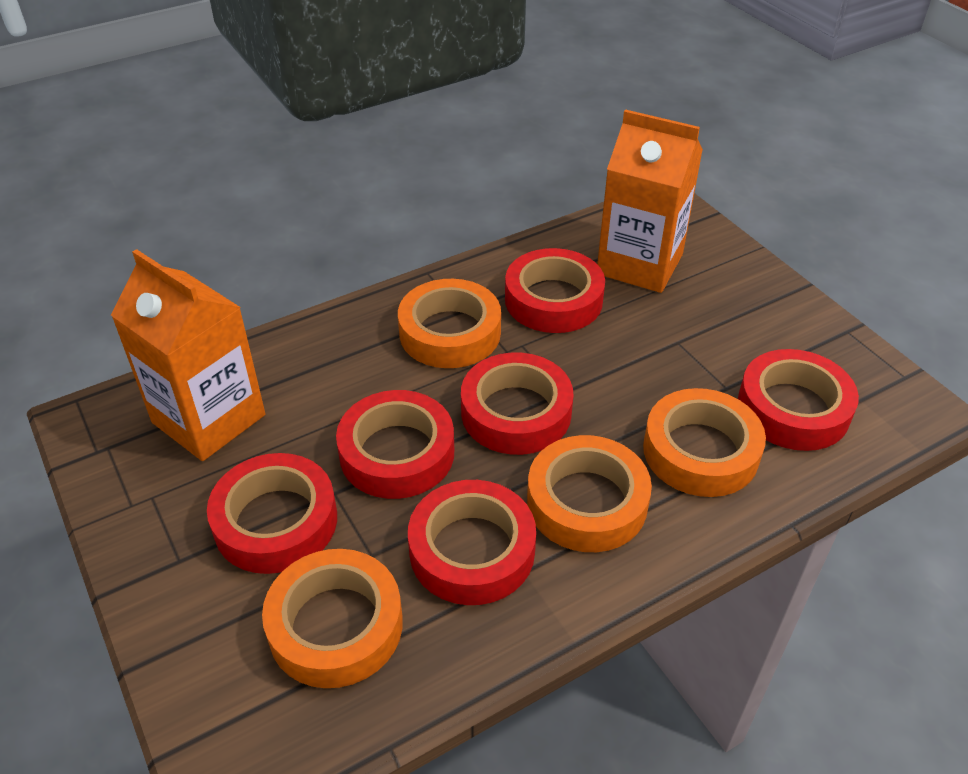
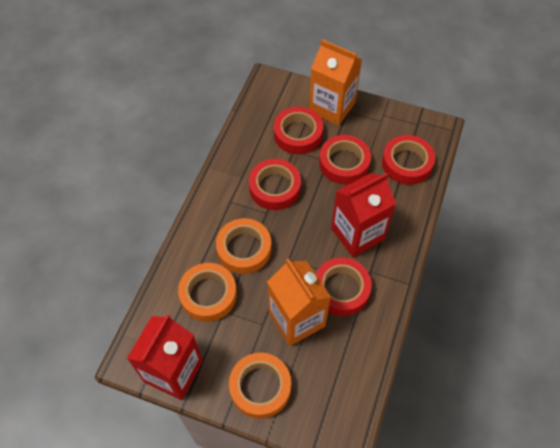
orange tape: 4 -> 3
red carton: 0 -> 2
red tape: 6 -> 5

